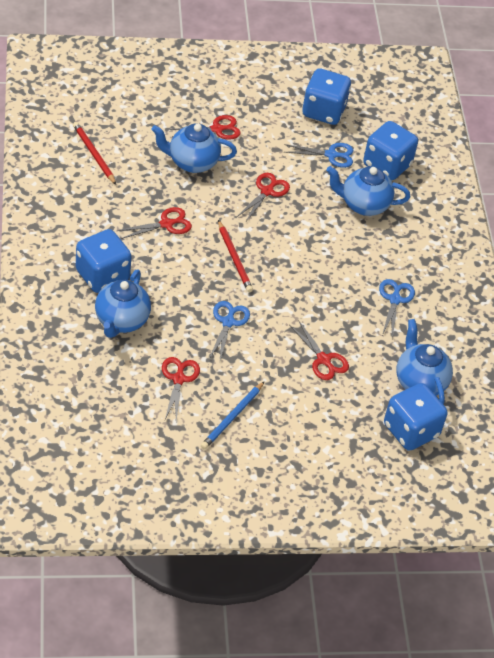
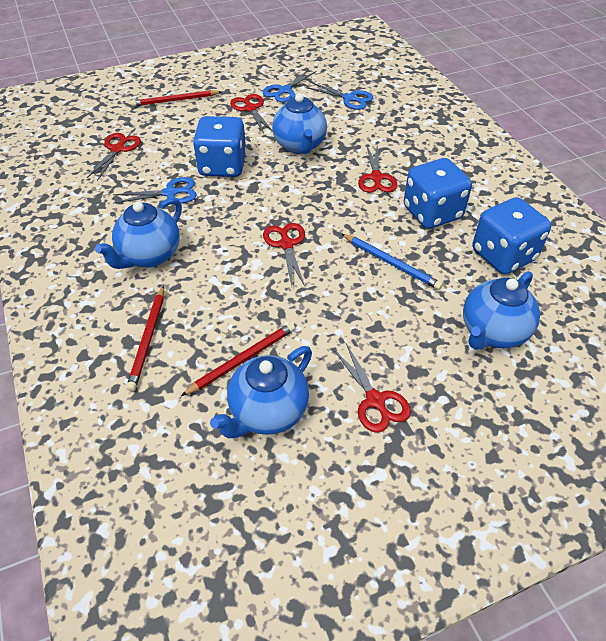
blue dice: 4 -> 3
red pencil: 2 -> 3

